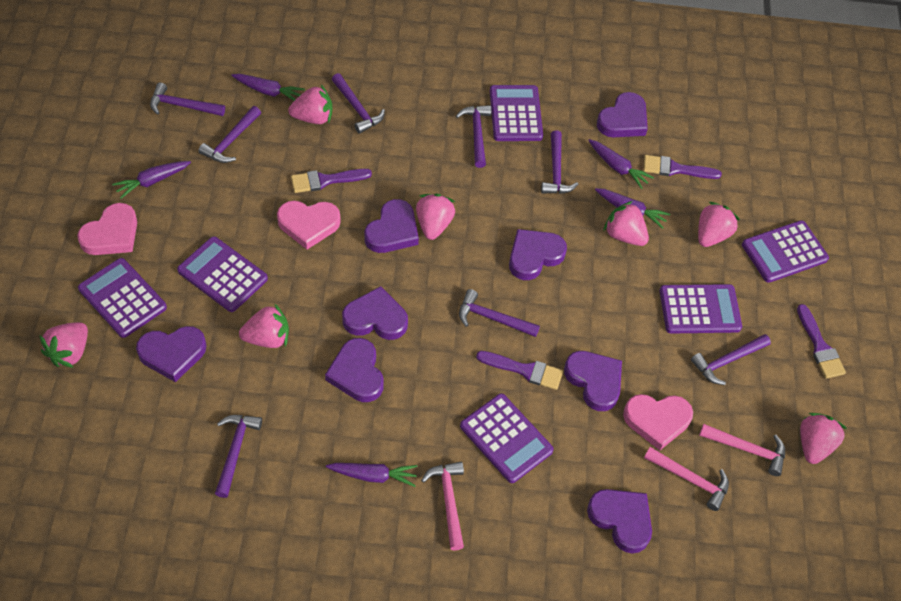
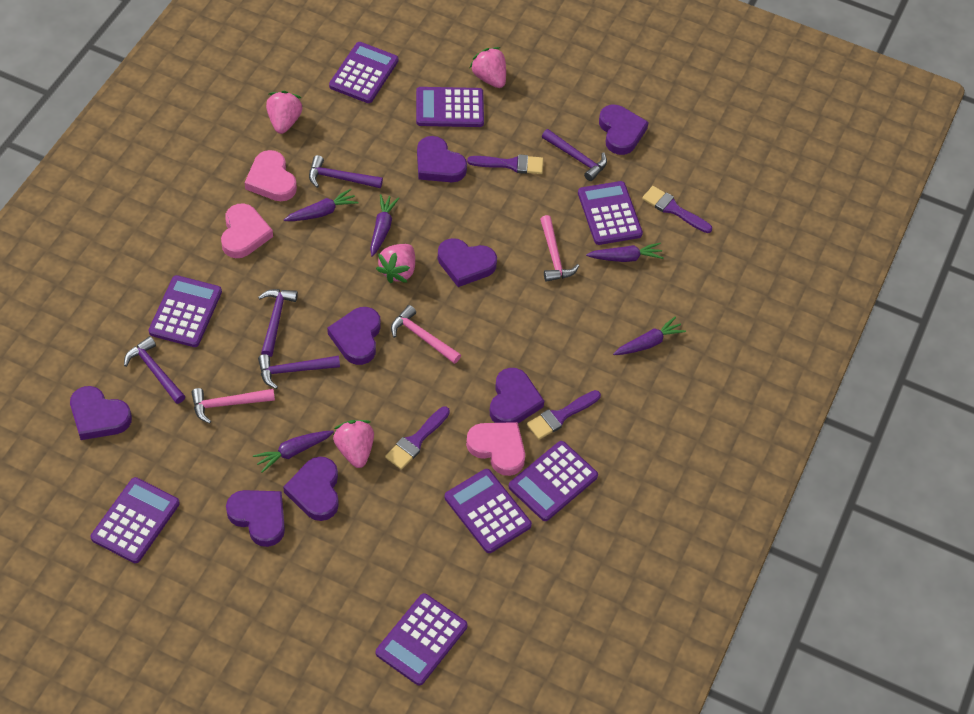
pink strawberry: 7 -> 4
purple calculator: 6 -> 8
purple hammer: 8 -> 5

